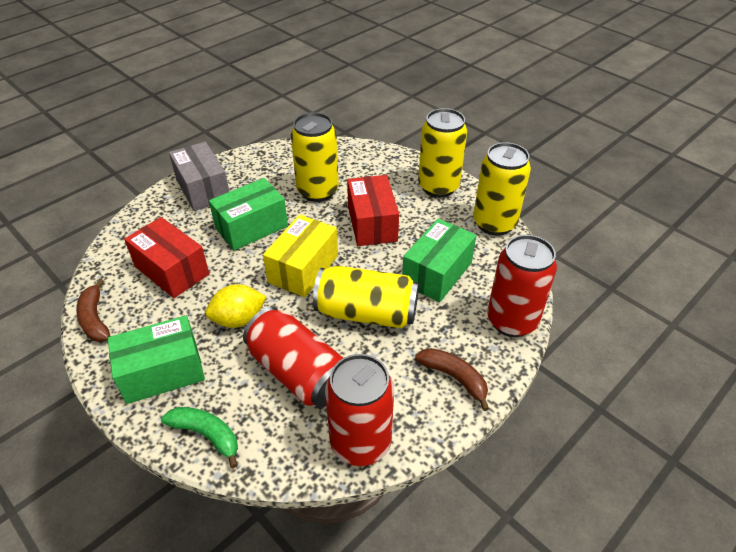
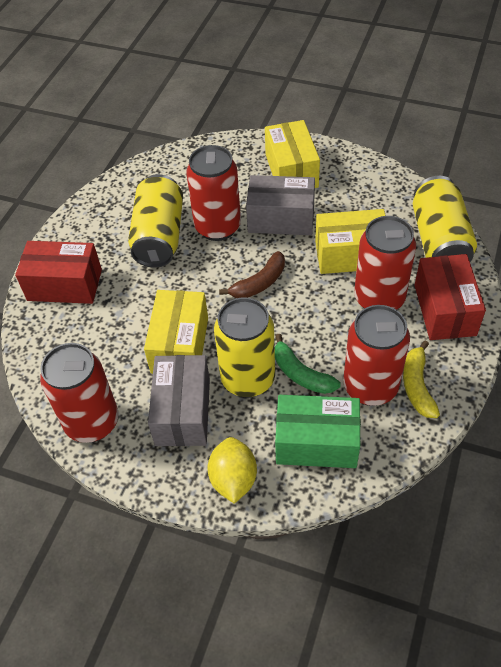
brown banana: 2 -> 1
green box: 3 -> 1
grey box: 1 -> 2
red can: 3 -> 4
yellow banana: 0 -> 1
yellow box: 1 -> 3
yellow can: 4 -> 3

